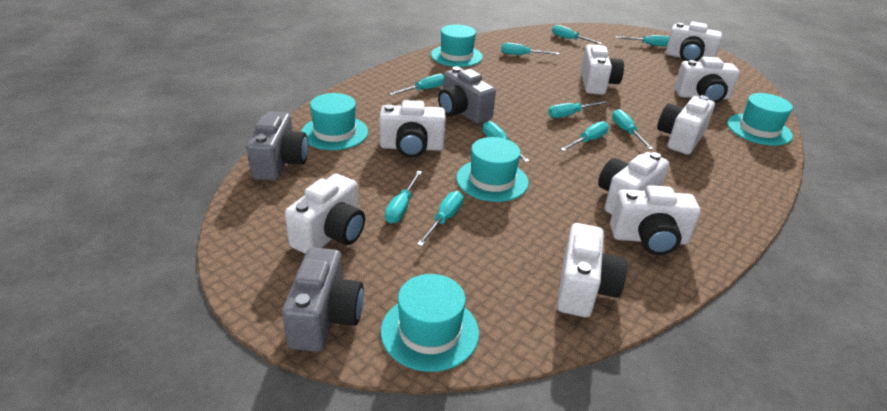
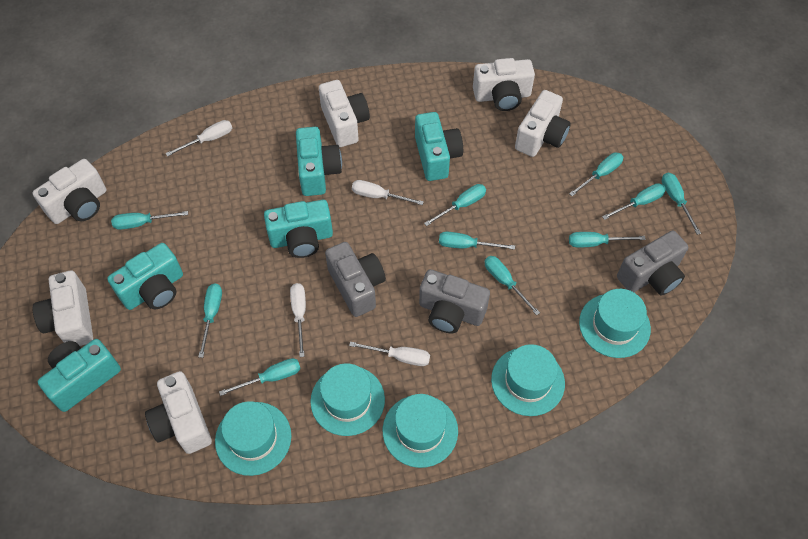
turquoise camera: 0 -> 5
white camera: 9 -> 6
white screwdriver: 0 -> 4

